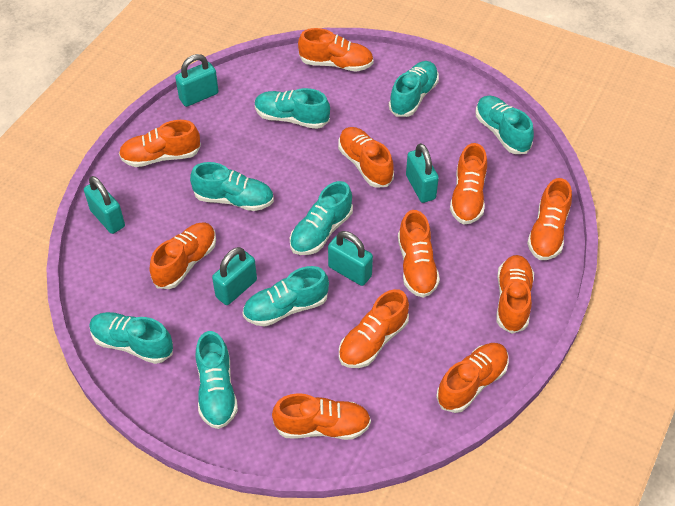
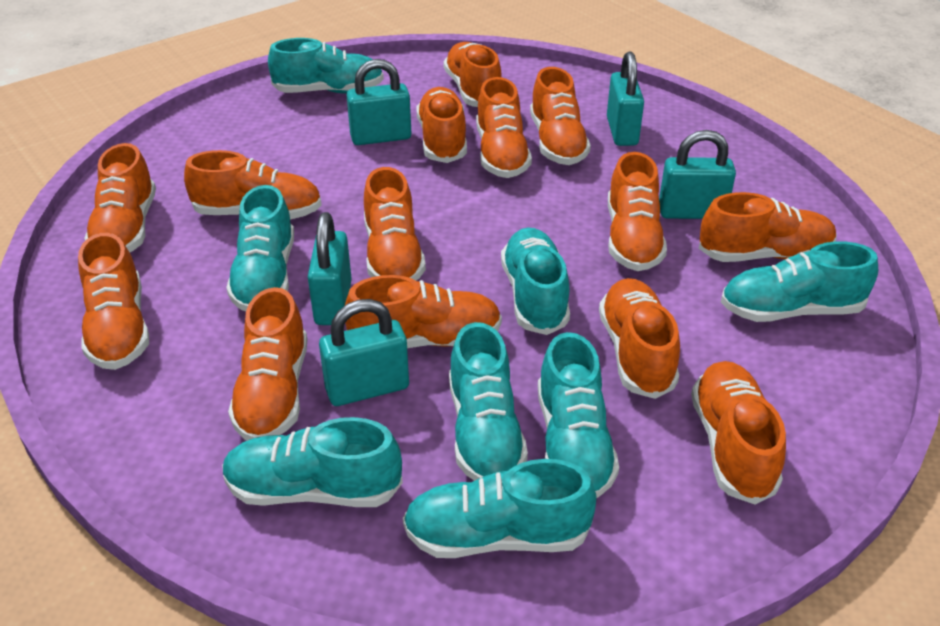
orange shoe: 11 -> 14

